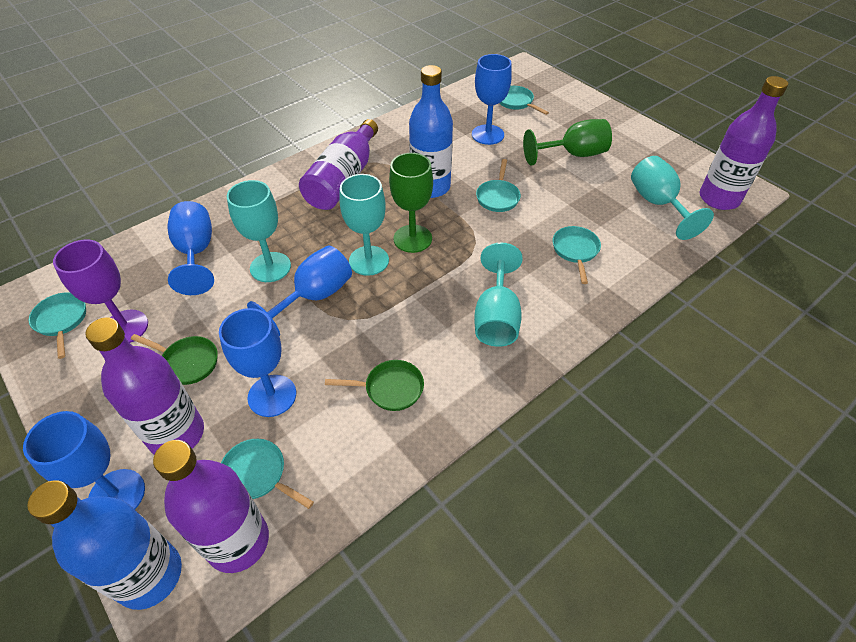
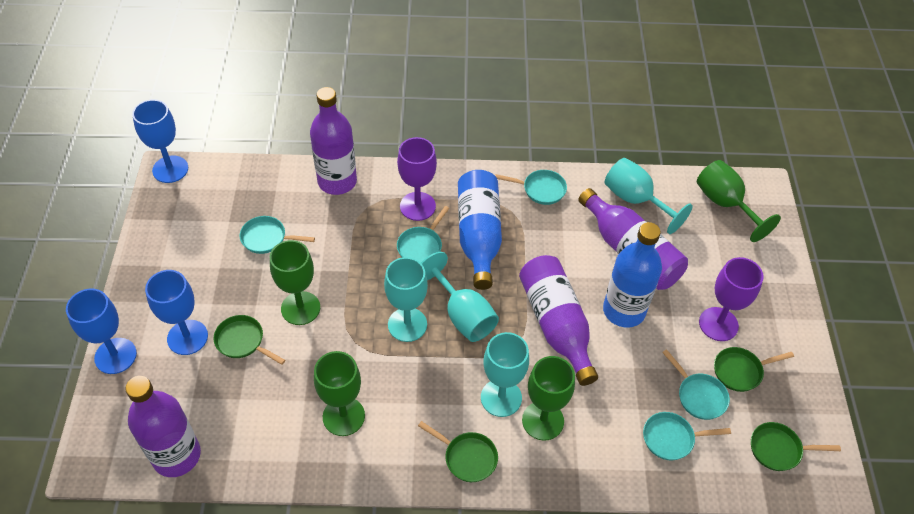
blue goblet: 5 -> 3
green goblet: 2 -> 4
green pan: 2 -> 4
purple goblet: 1 -> 2

